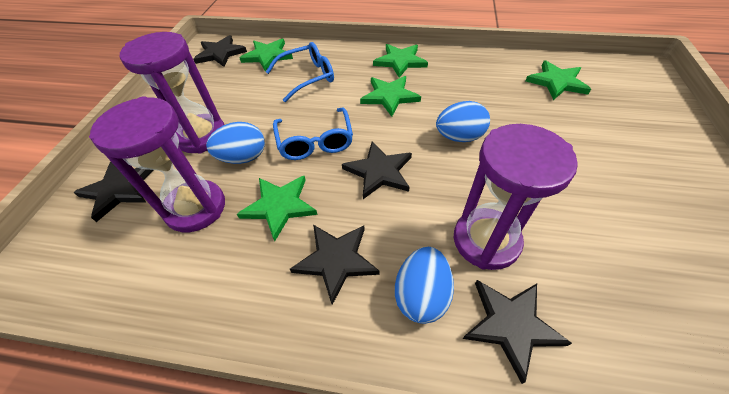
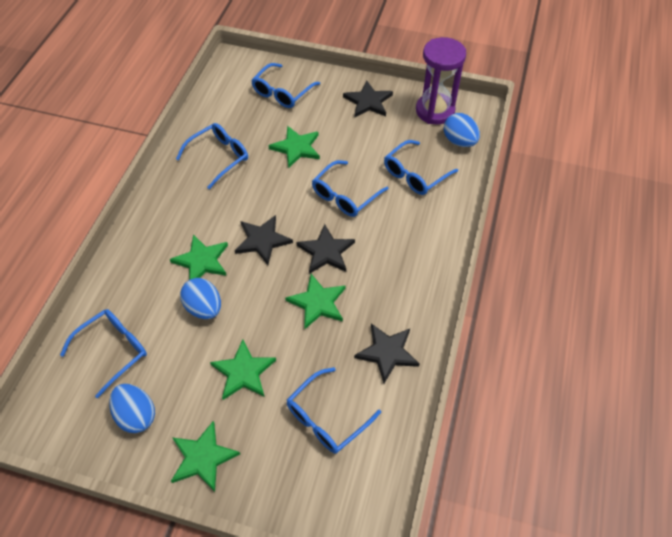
black star: 5 -> 4
blue glasses: 2 -> 6
purple hourglass: 3 -> 1

